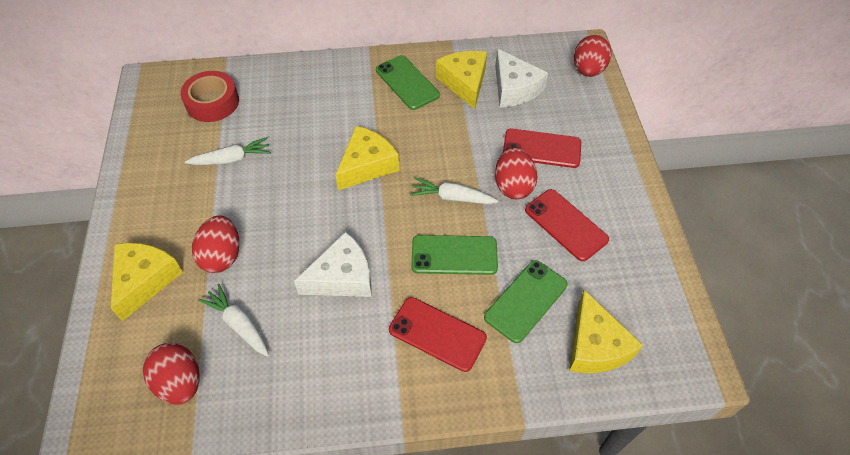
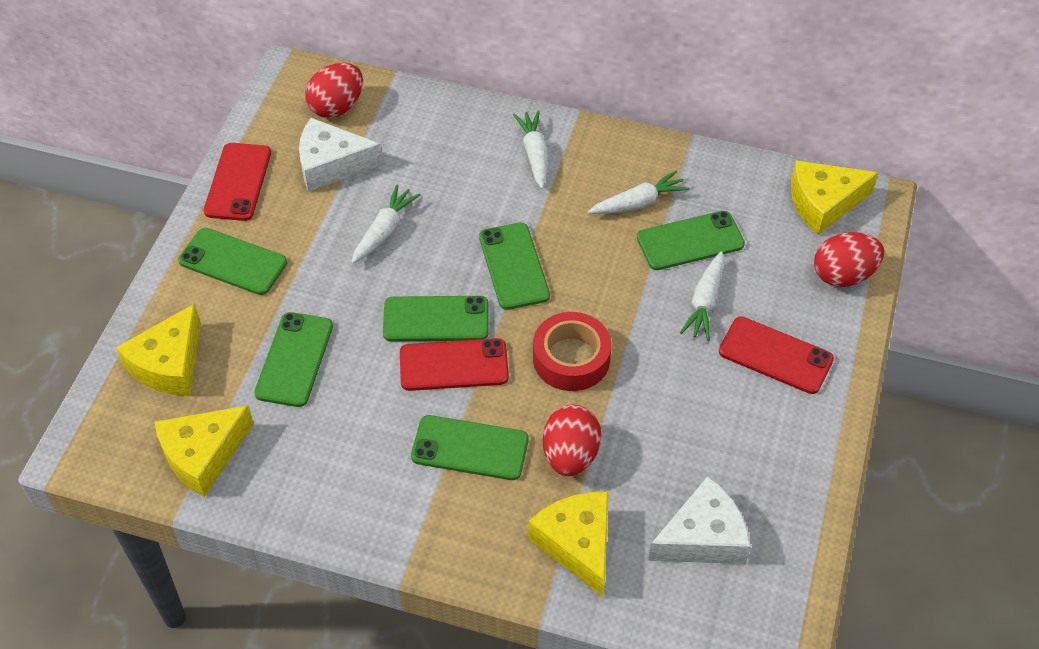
green phone: 3 -> 6
red egg: 4 -> 3
white carrot: 3 -> 4

